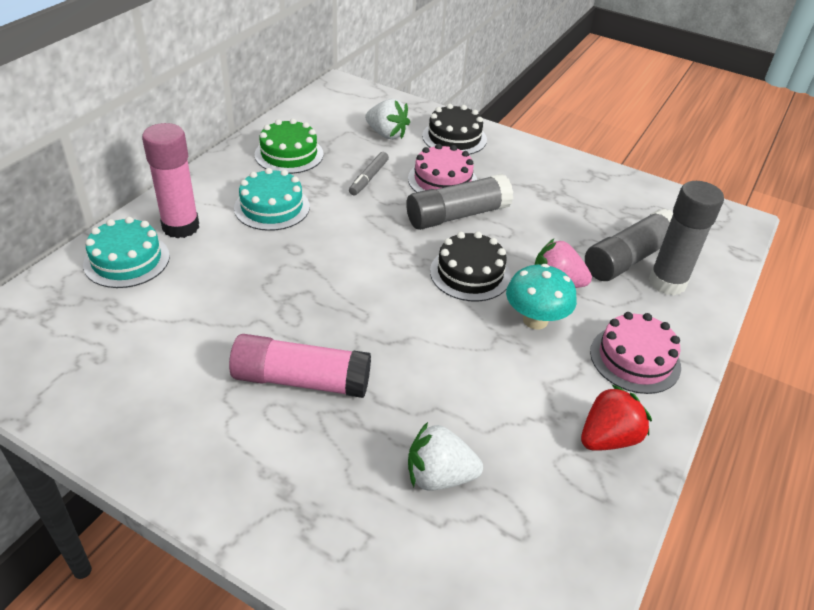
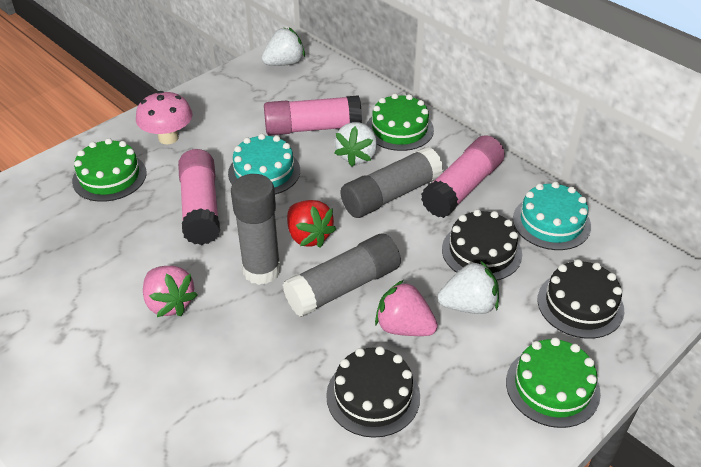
black cake: 2 -> 3
green cake: 1 -> 3
grey marker: 1 -> 0
pink cake: 2 -> 0
pink glue stick: 2 -> 3
pink mushroom: 0 -> 1
pink strawberry: 1 -> 2
turquoise mushroom: 1 -> 0
white strawberry: 2 -> 3

